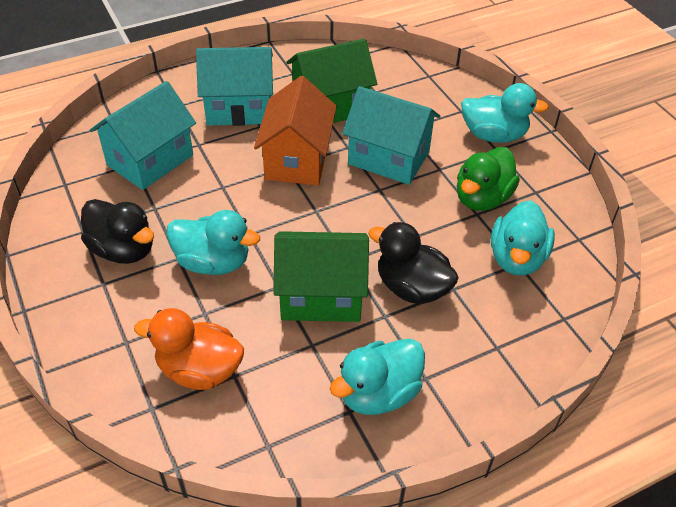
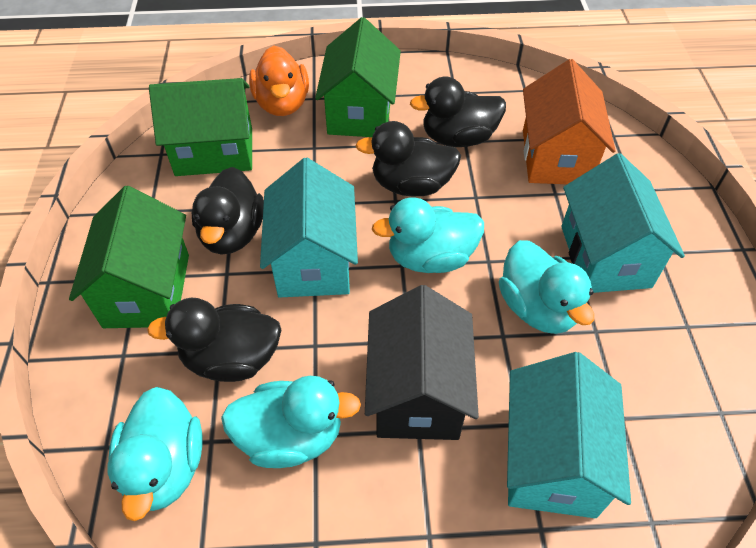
black duck: 2 -> 4
black house: 0 -> 1
green duck: 1 -> 0
green house: 2 -> 3

